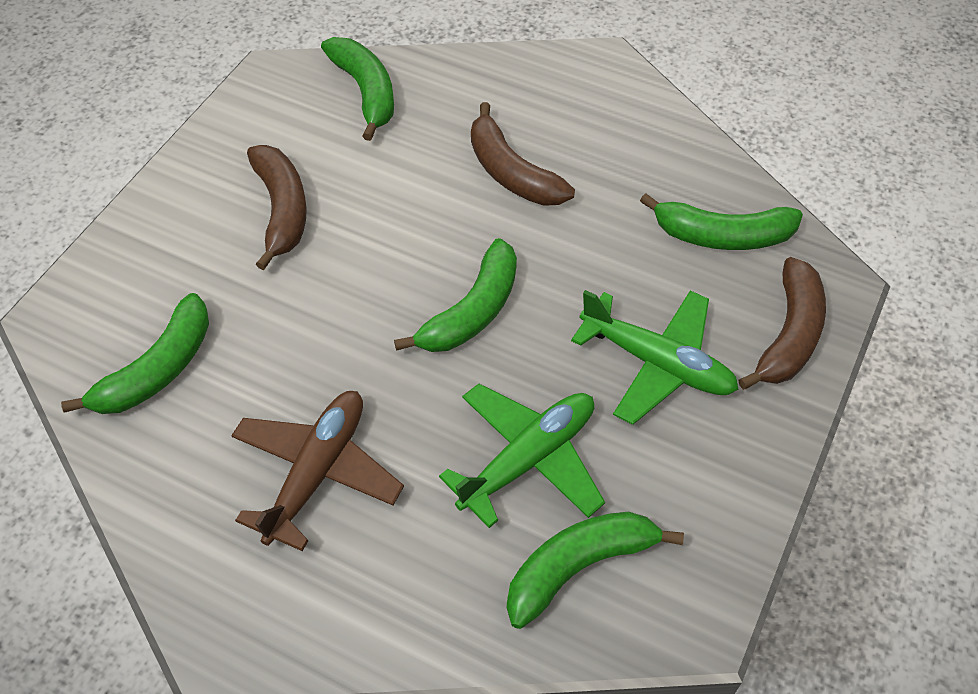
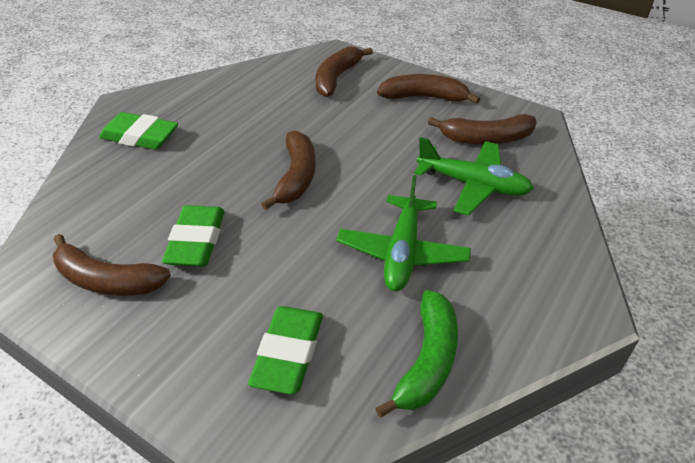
brown banana: 3 -> 5
brown plane: 1 -> 0
green banana: 5 -> 1
green eraser: 0 -> 3

